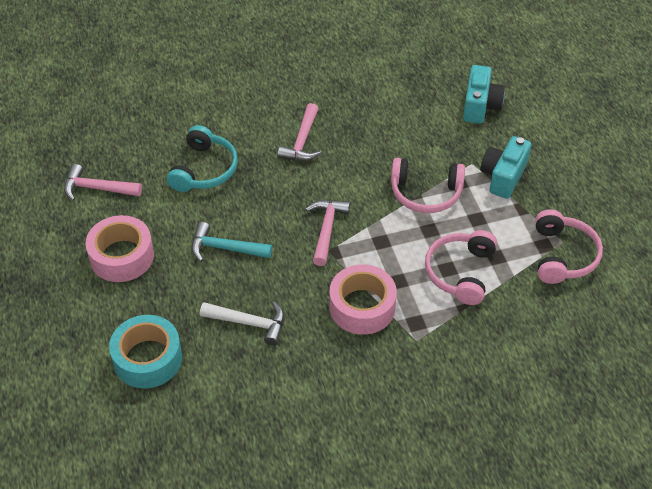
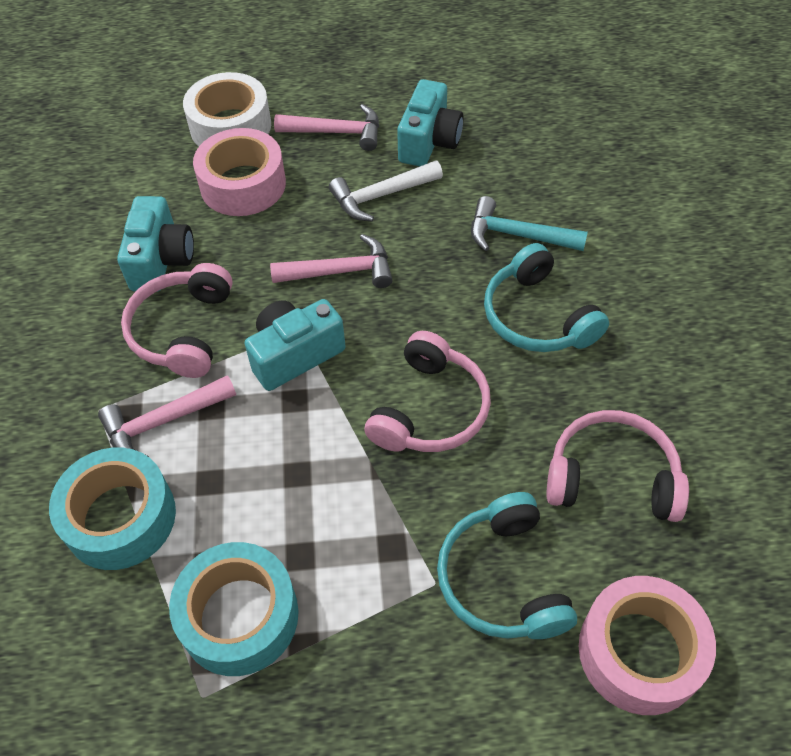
turquoise camera: 2 -> 3
turquoise headphones: 1 -> 2
turquoise tape: 1 -> 2
white tape: 0 -> 1

